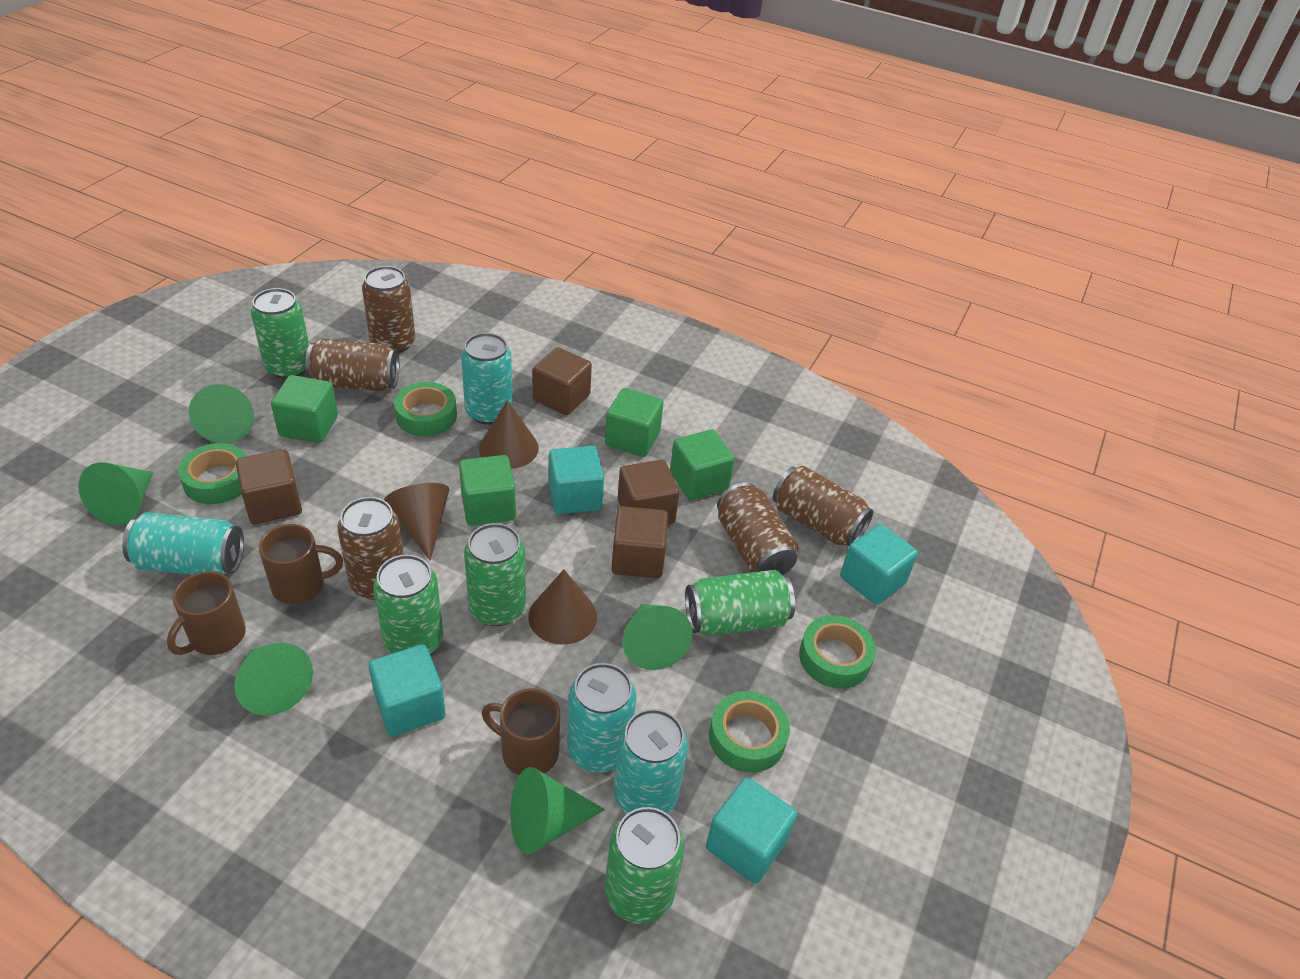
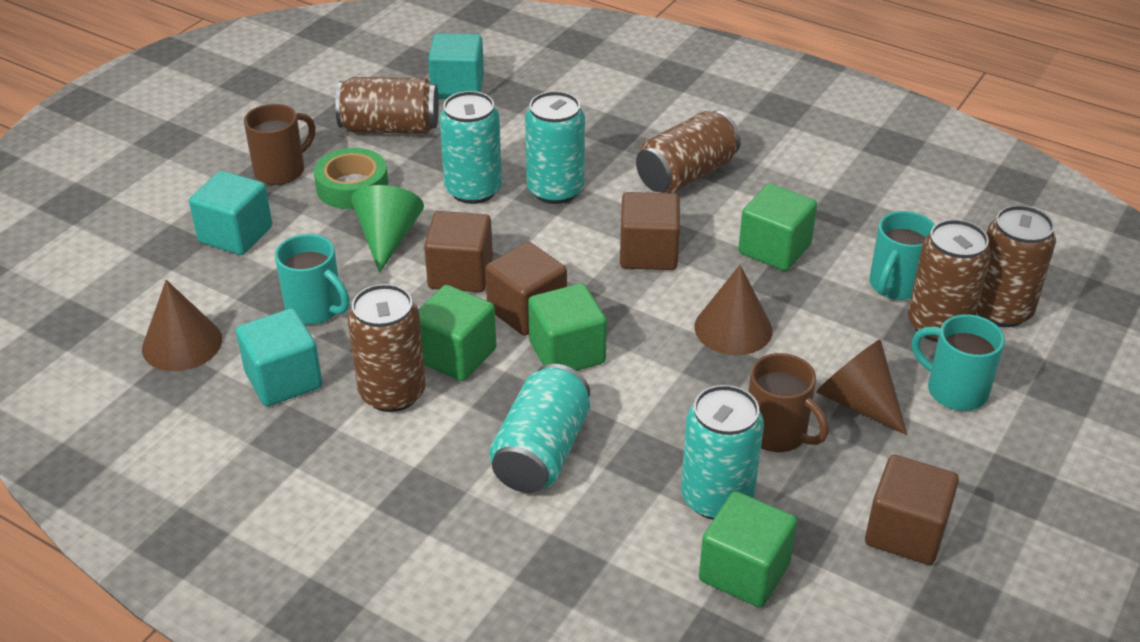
brown mug: 3 -> 2
green can: 5 -> 0
green cone: 5 -> 1
green tape: 4 -> 1
turquoise cube: 4 -> 3
turquoise mug: 0 -> 3

